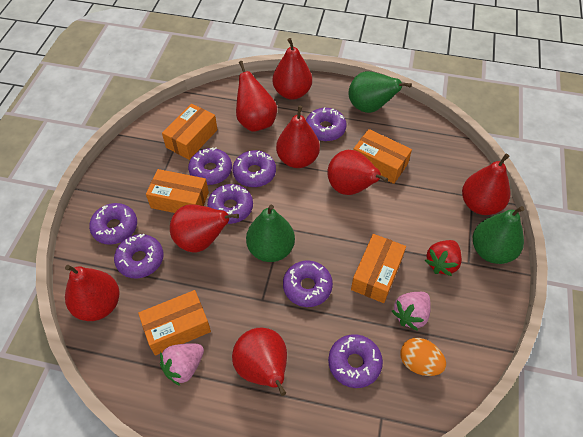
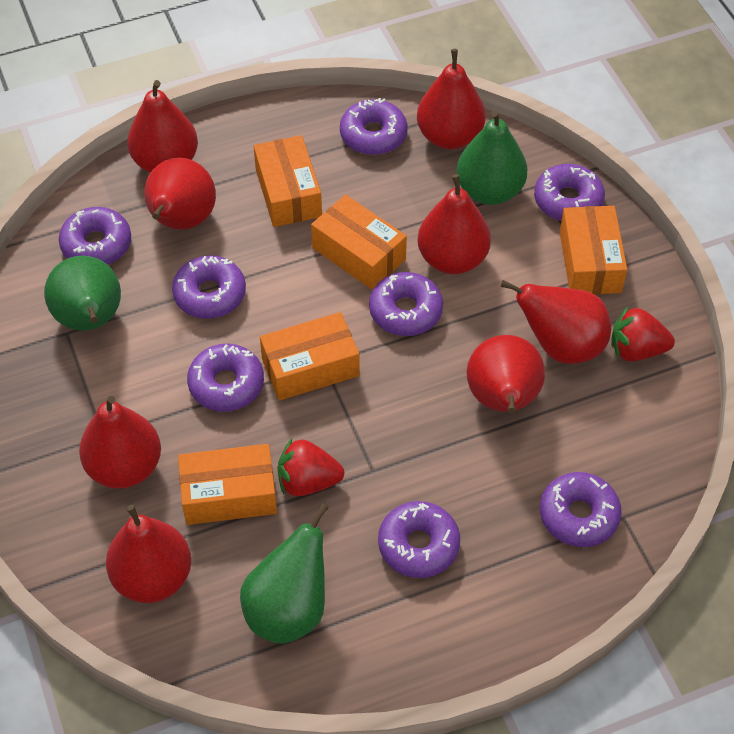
orange egg: 1 -> 0
pink strawberry: 2 -> 0
red strawberry: 1 -> 2

